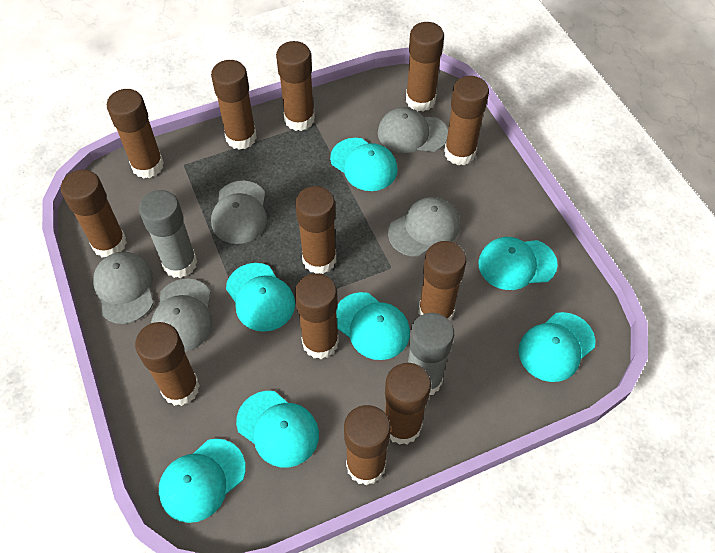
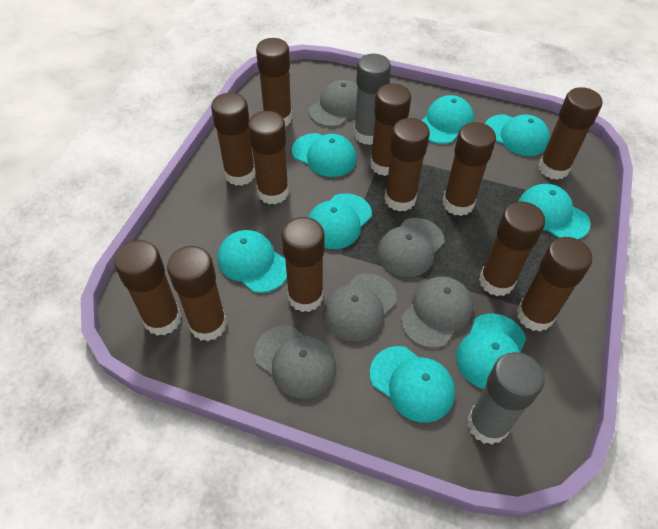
turquoise cap: 7 -> 8

